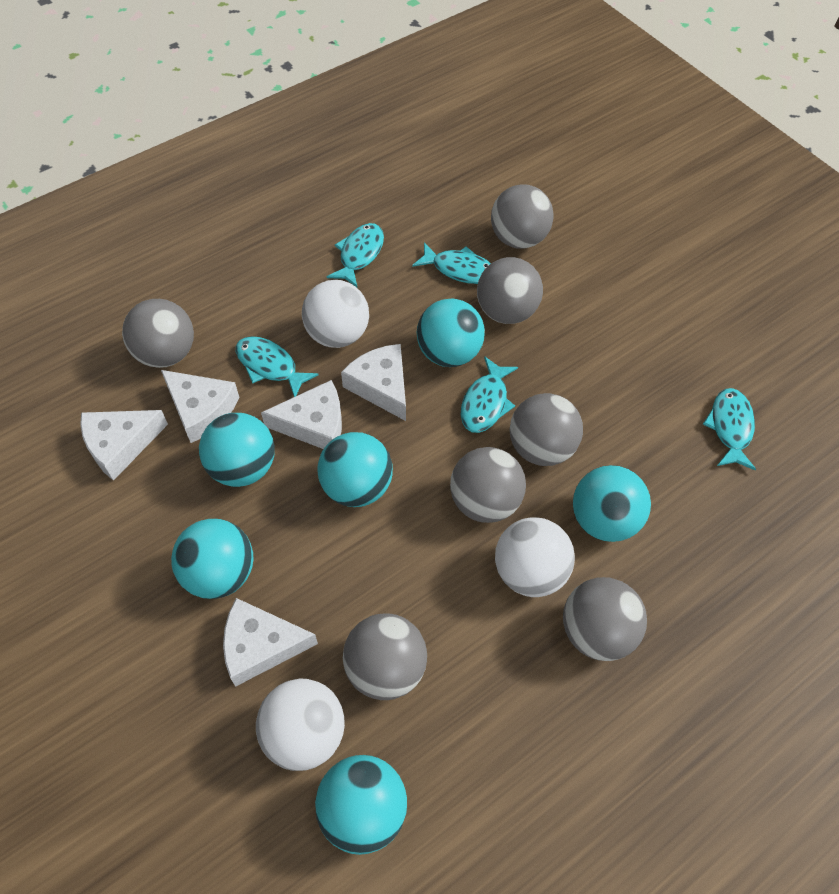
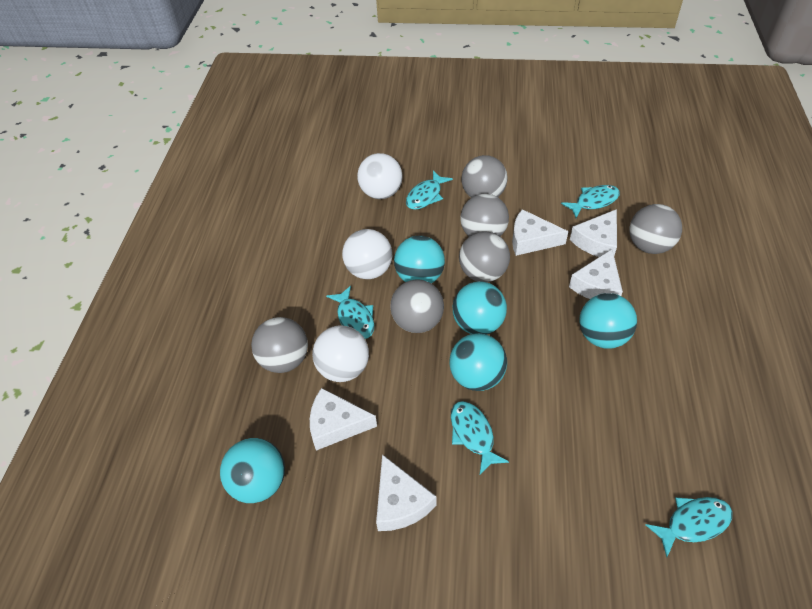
grey ball: 7 -> 6
turquoise ball: 6 -> 5

